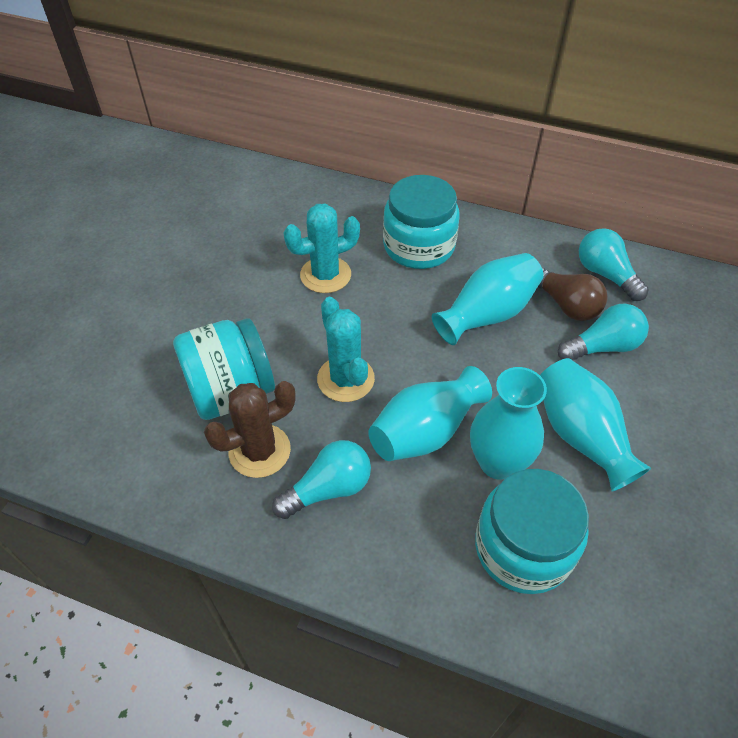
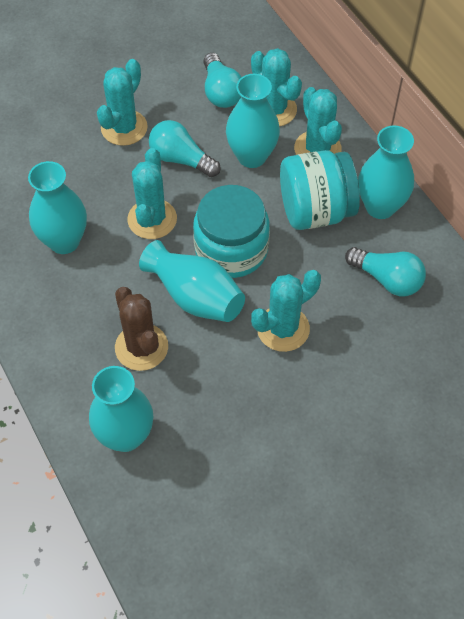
brown light bulb: 1 -> 0
turquoise cactus: 2 -> 5
turquoise jar: 3 -> 2
turquoise vase: 4 -> 5

